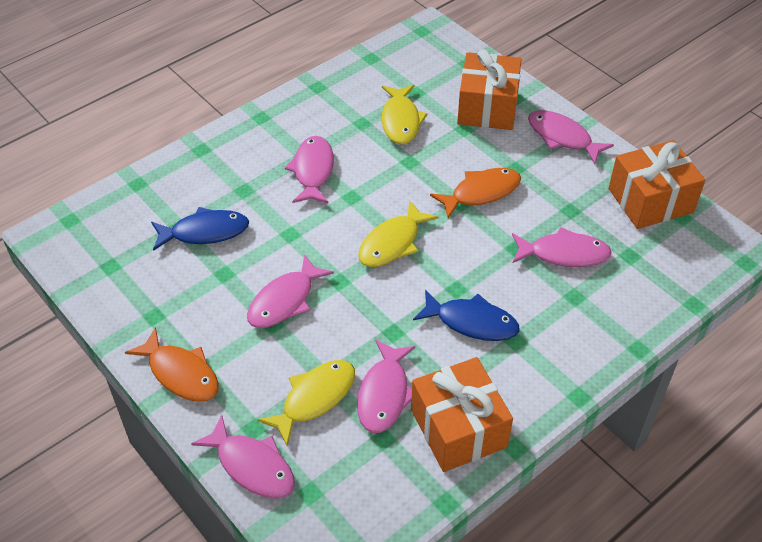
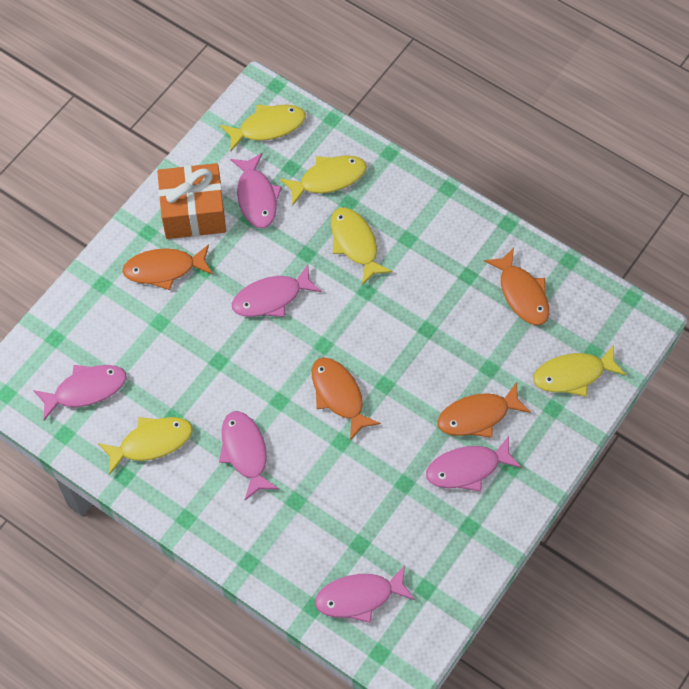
blue fish: 2 -> 0
orange fish: 2 -> 4
orange gift: 3 -> 1
yellow fish: 3 -> 5

